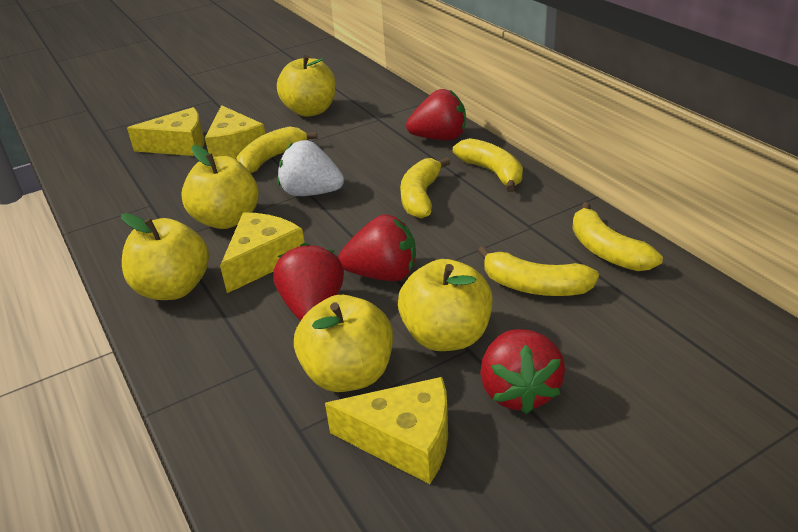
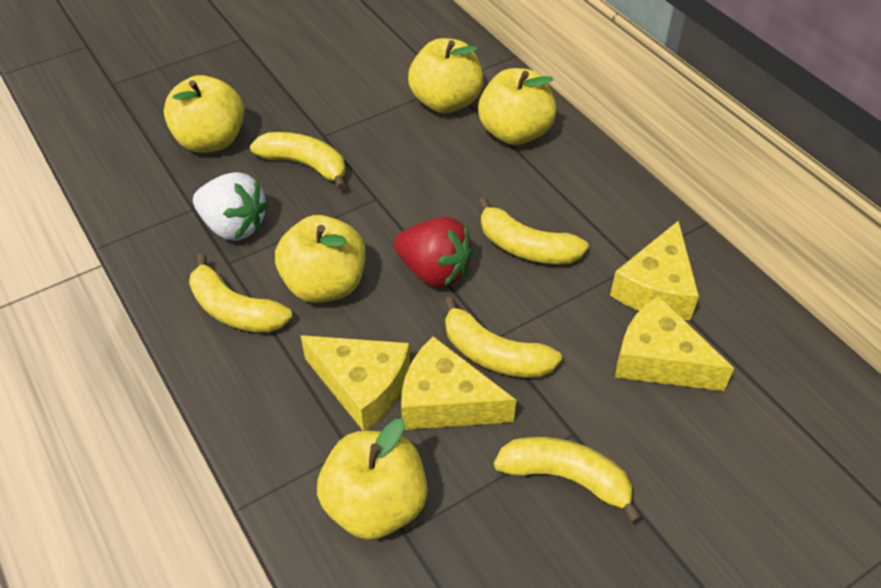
red strawberry: 4 -> 1

